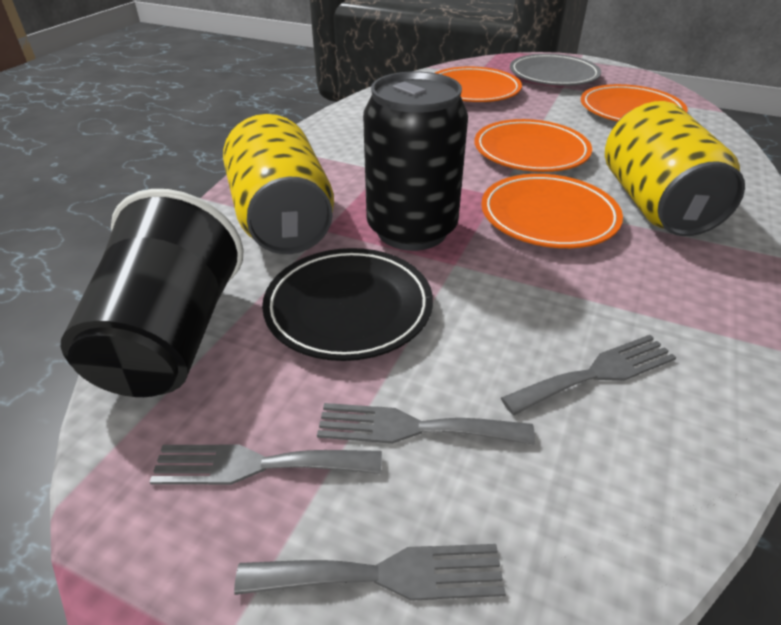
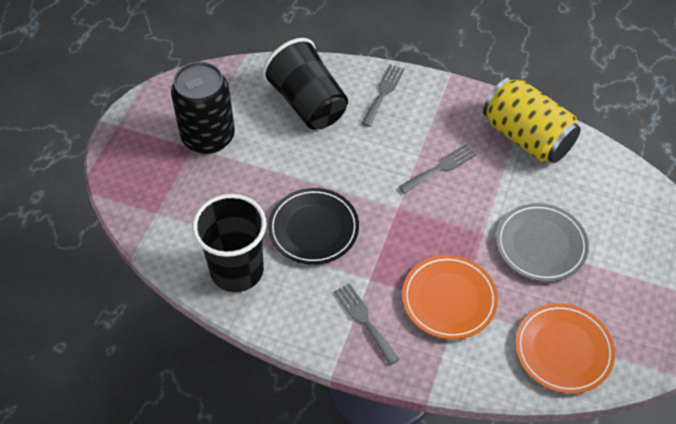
black cup: 1 -> 2
grey fork: 4 -> 3
orange plate: 4 -> 2
yellow can: 2 -> 1

